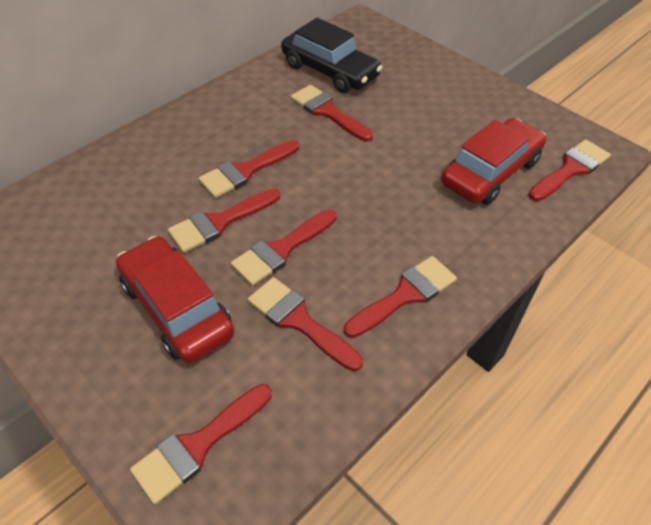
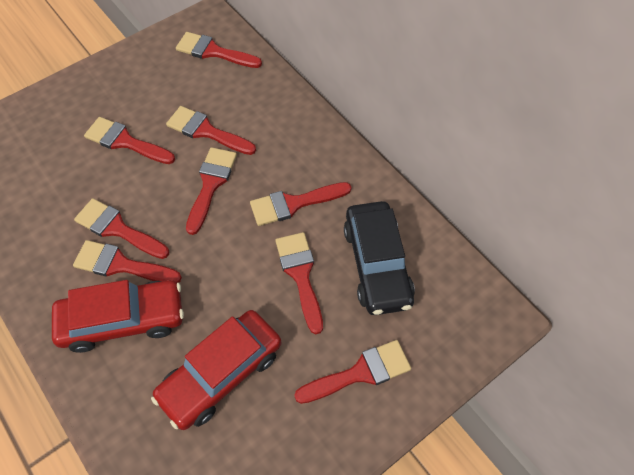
red brush: 8 -> 9

